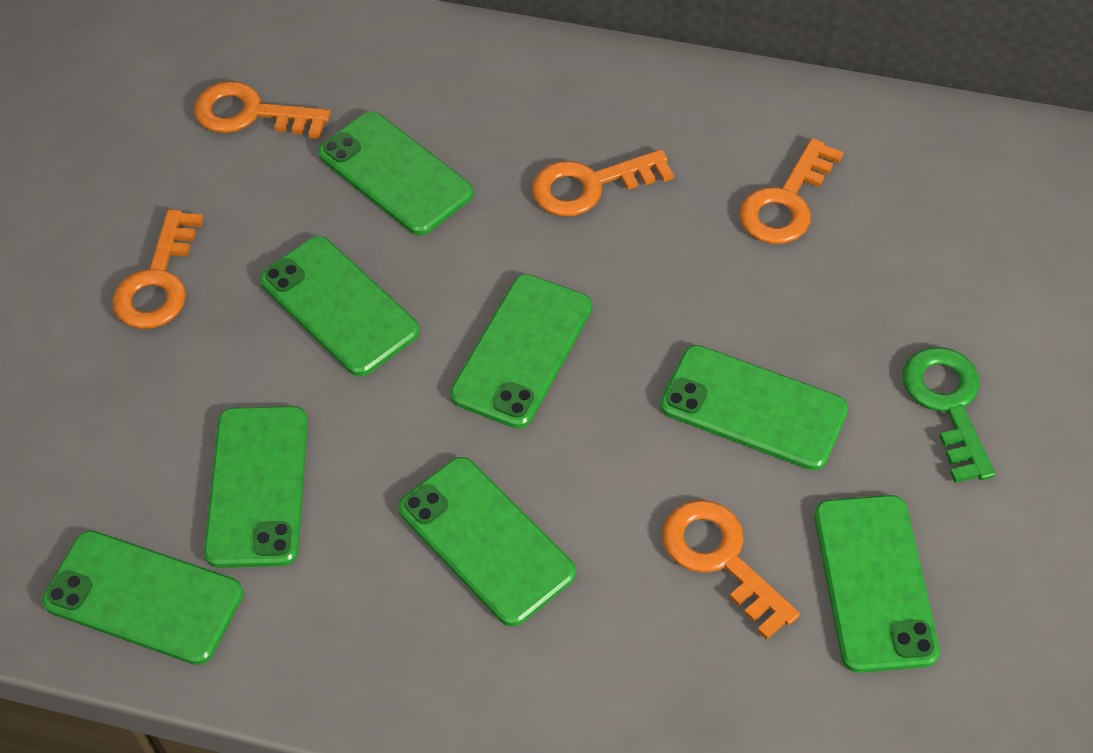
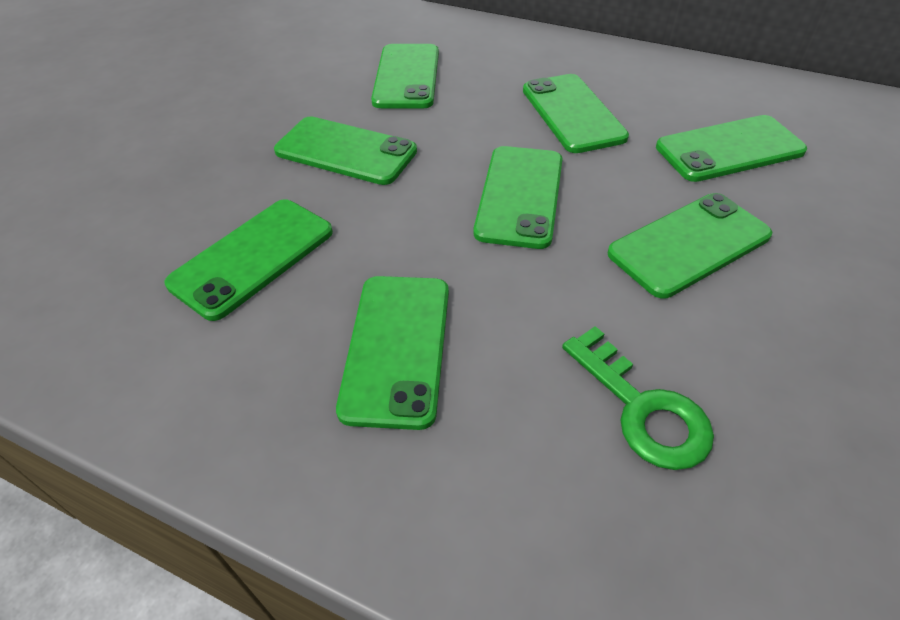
orange key: 5 -> 0

